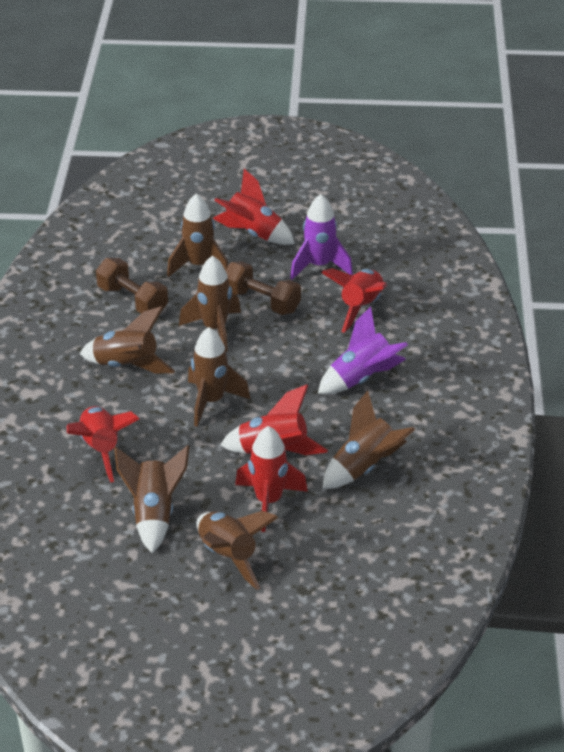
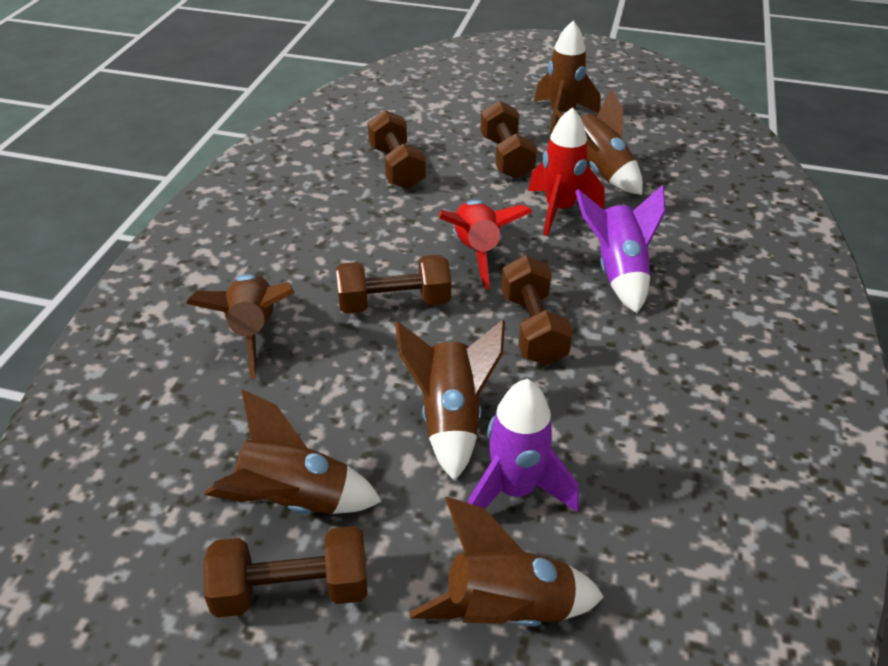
brown dumbbell: 2 -> 5
brown rocket: 7 -> 6
red rocket: 5 -> 2

